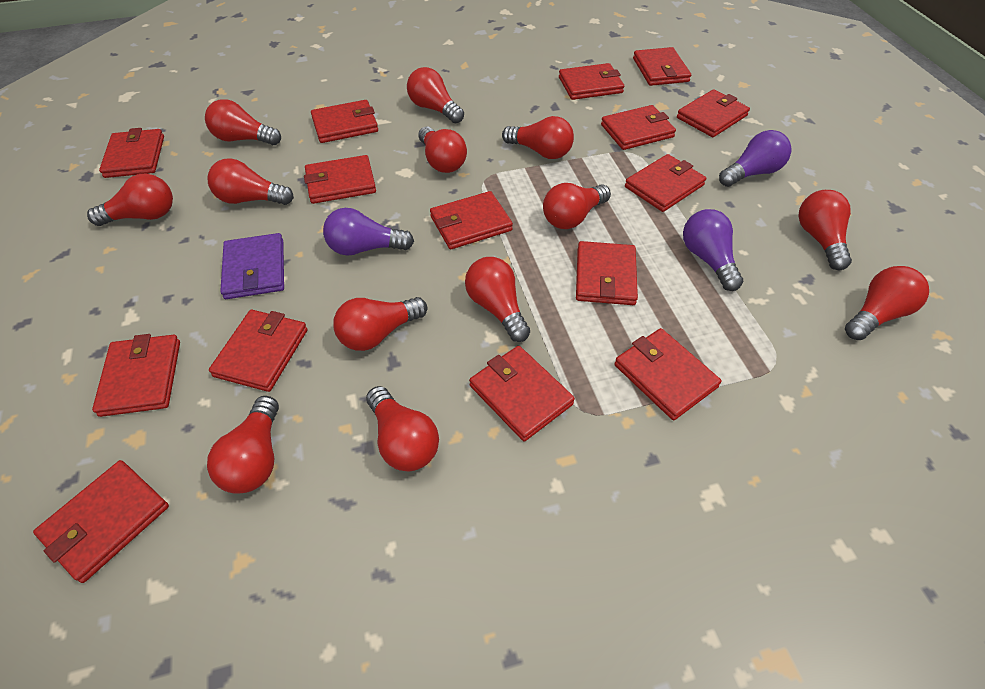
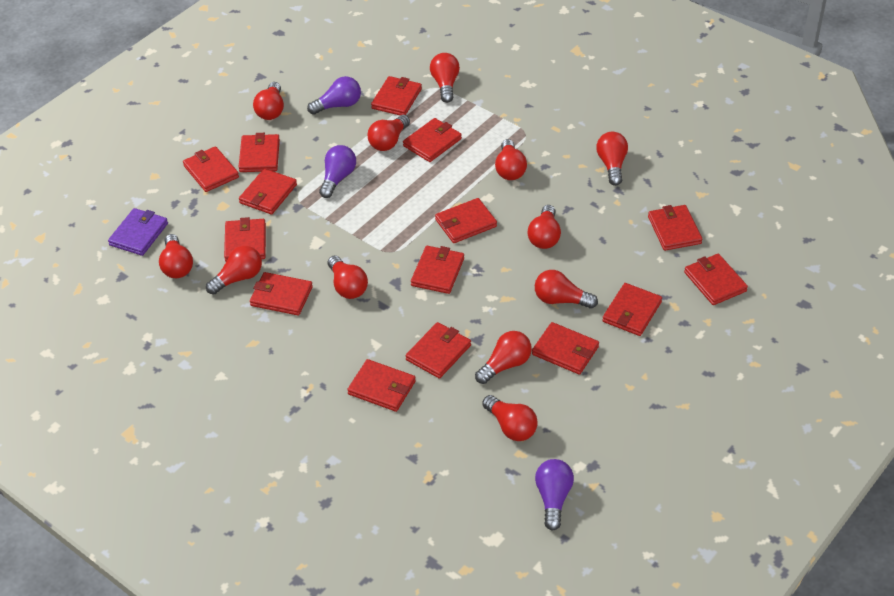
red light bulb: 13 -> 12

